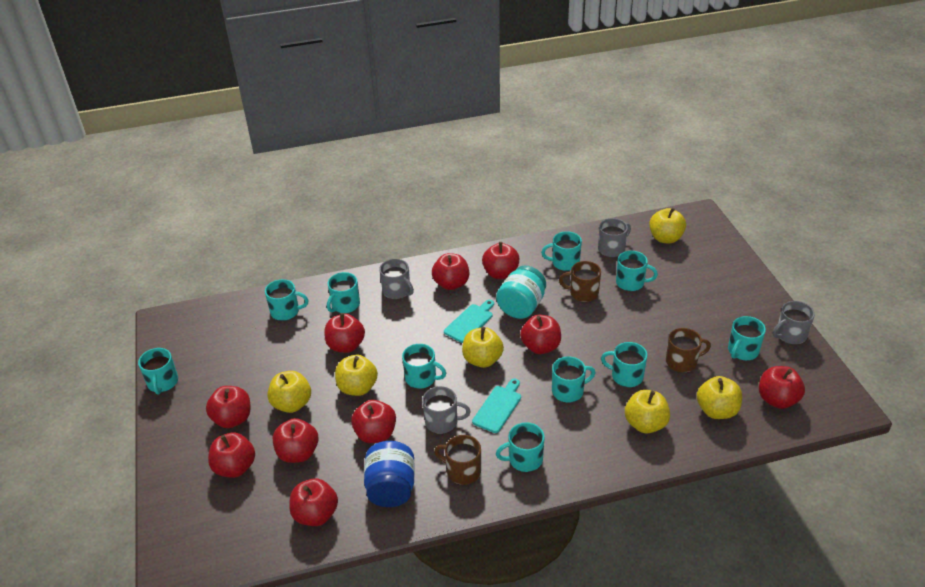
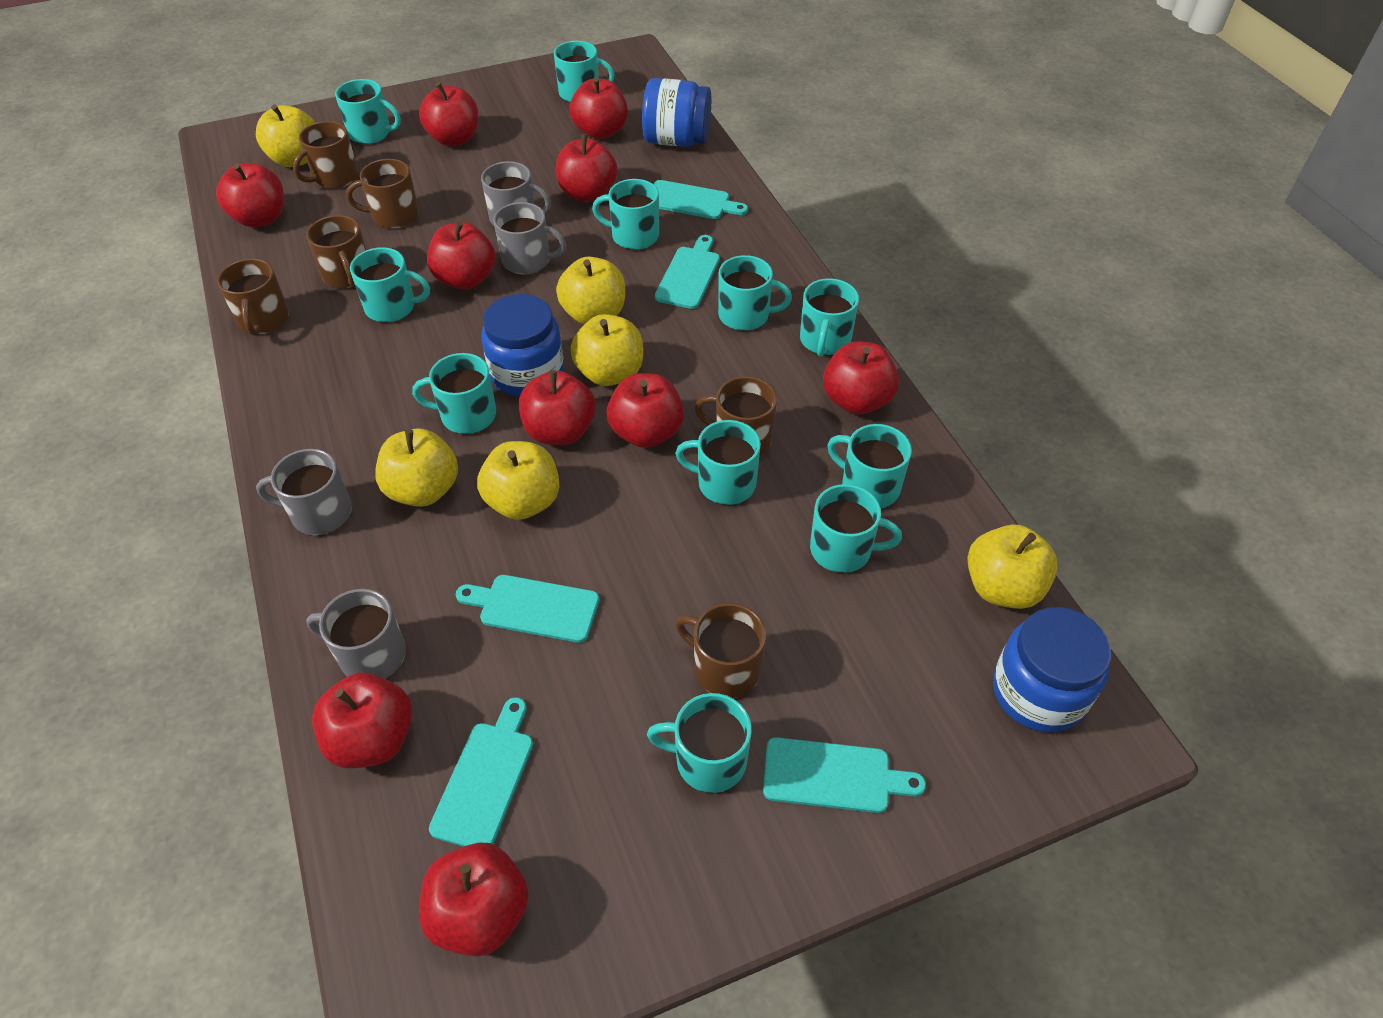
blue jar: 1 -> 3
brown mug: 3 -> 6
turquoise cutting board: 2 -> 5
turquoise jar: 1 -> 0
turquoise mug: 10 -> 11

